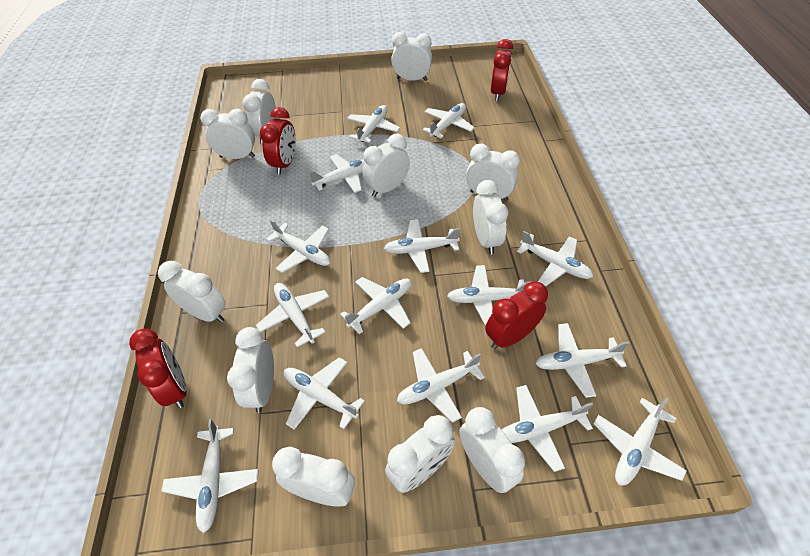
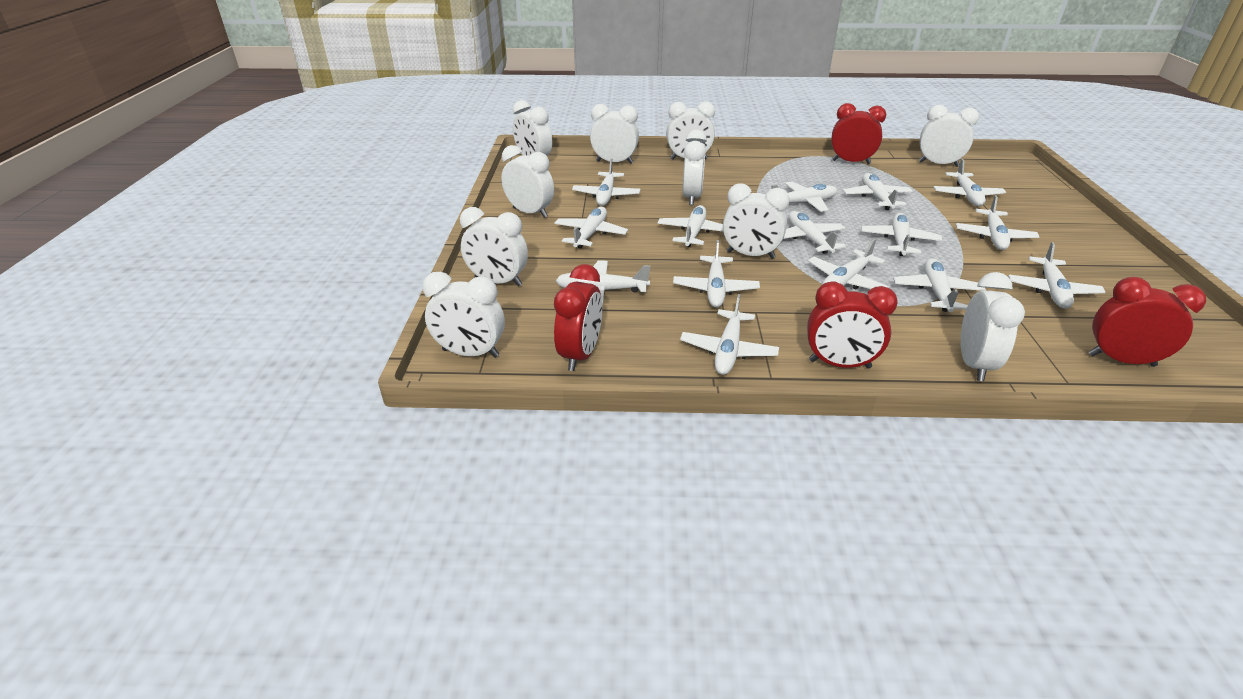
white clock: 11 -> 10

